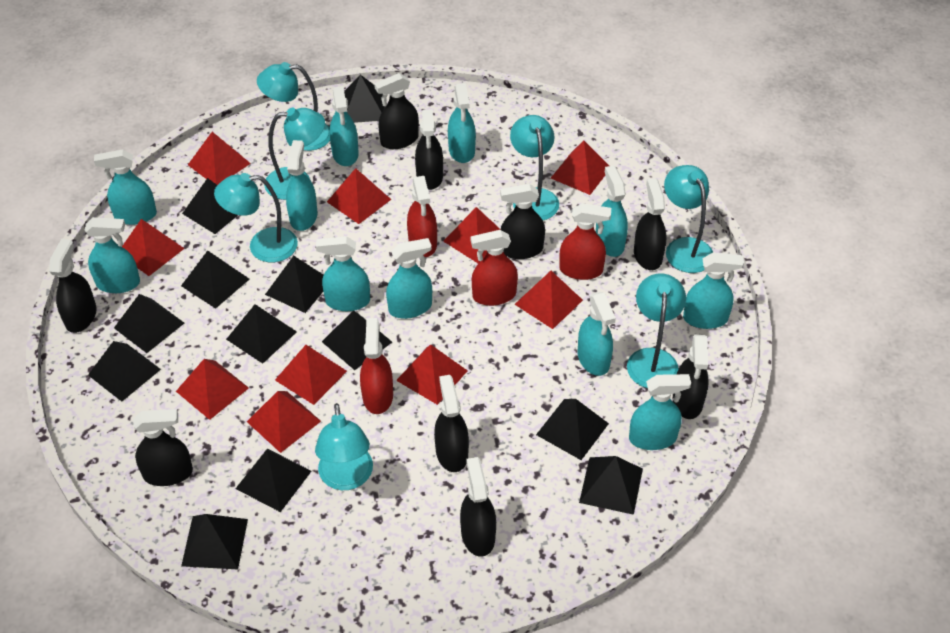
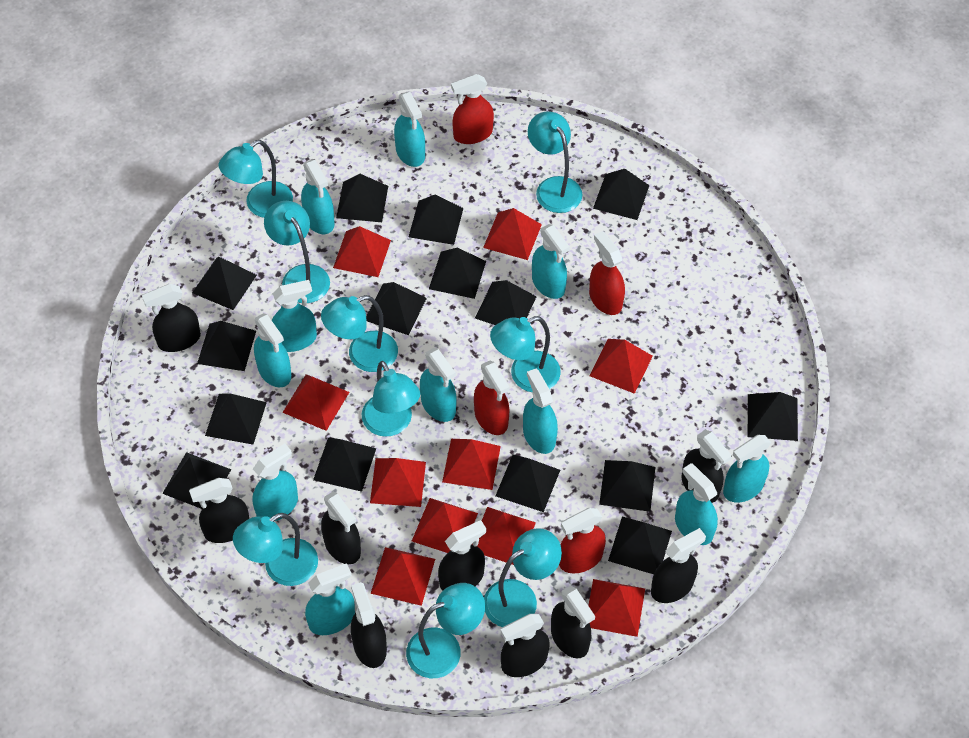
black pyramid: 12 -> 15
turquoise lamp: 7 -> 9

